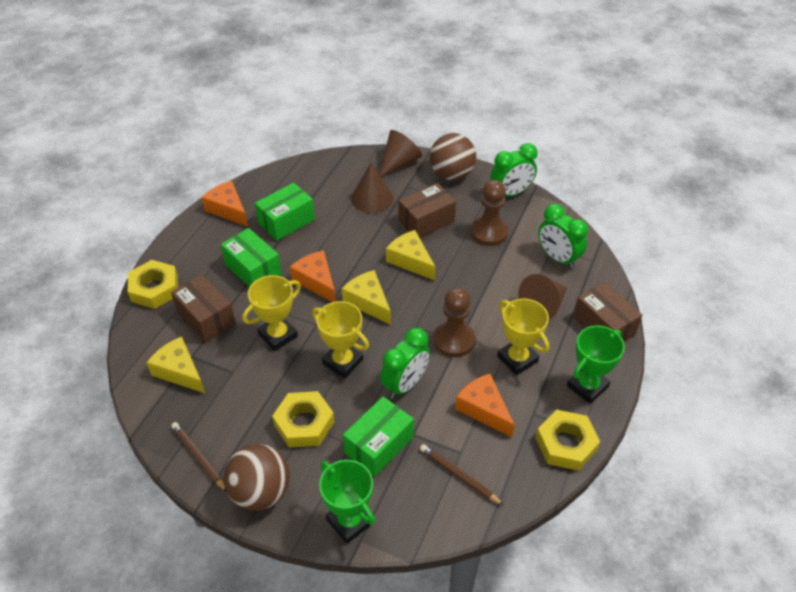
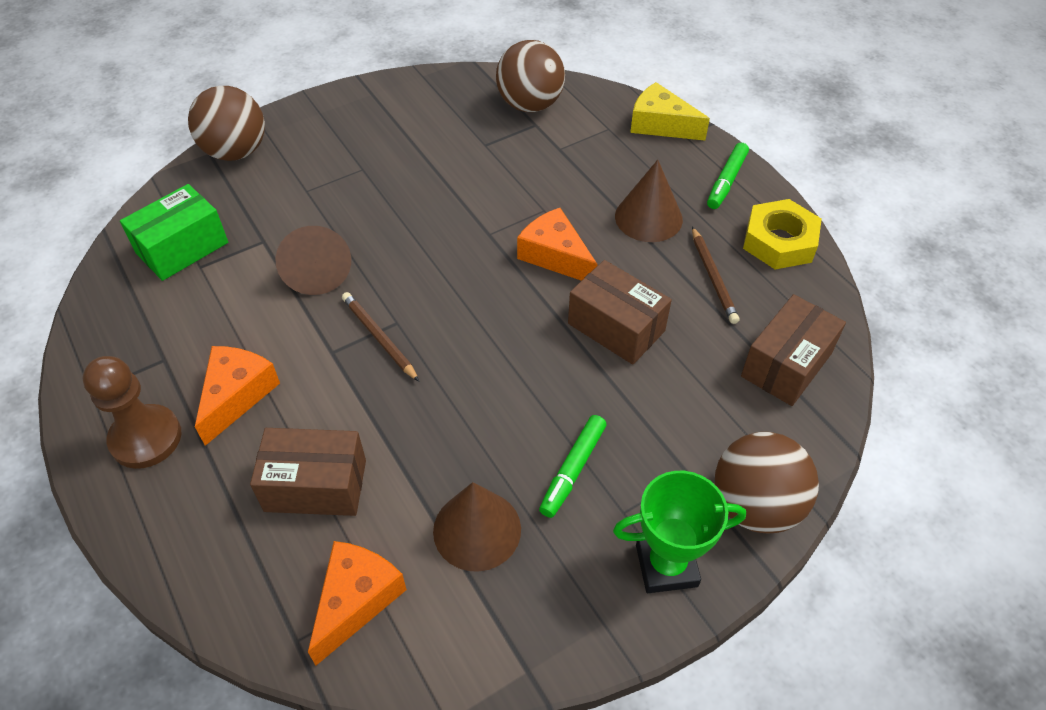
brown ball: 2 -> 3
brown pawn: 2 -> 1
green box: 3 -> 1
green clock: 3 -> 0
green marker: 0 -> 2
green trophy: 2 -> 1
yellow cheese: 3 -> 1
yellow nut: 3 -> 1
yellow trophy: 3 -> 0

